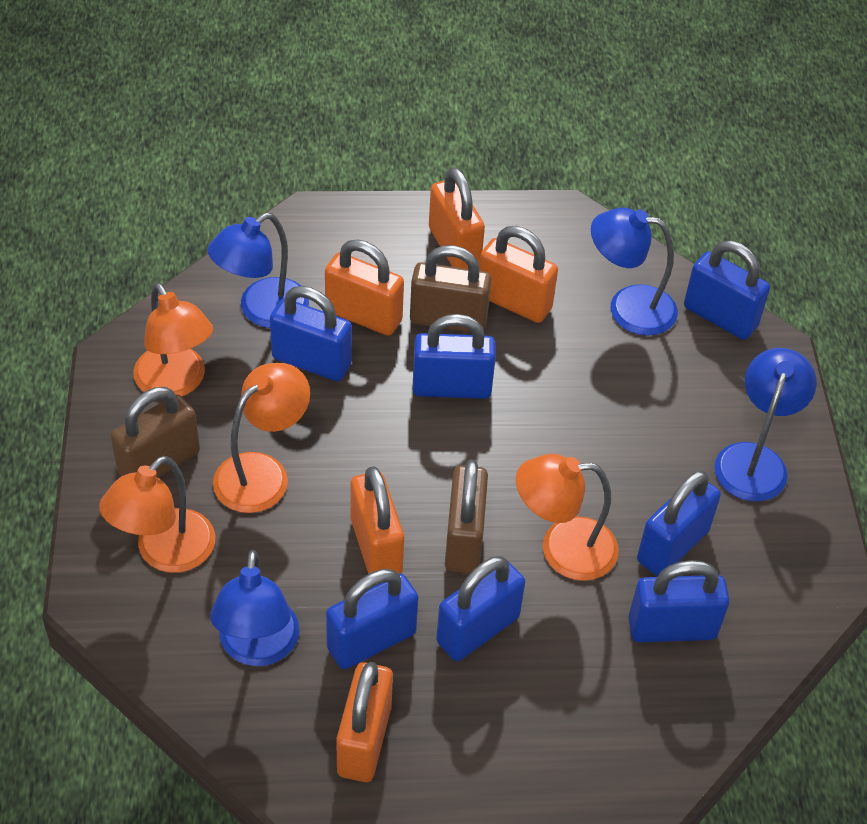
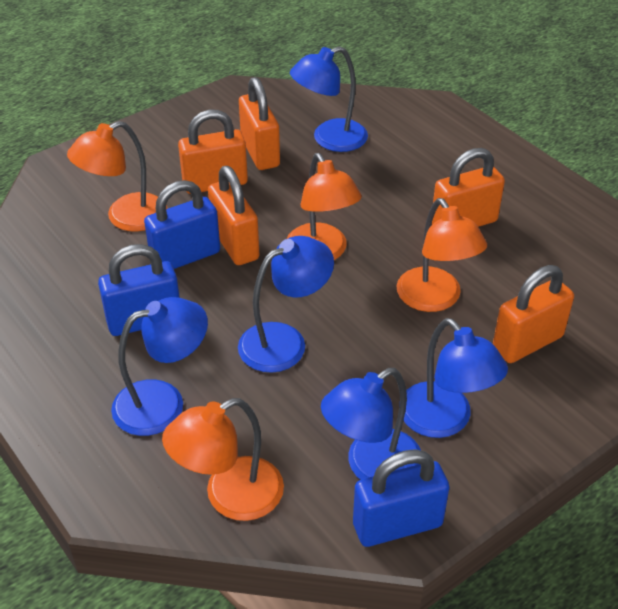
blue lamp: 4 -> 5
blue padlock: 7 -> 3
brown padlock: 3 -> 0

